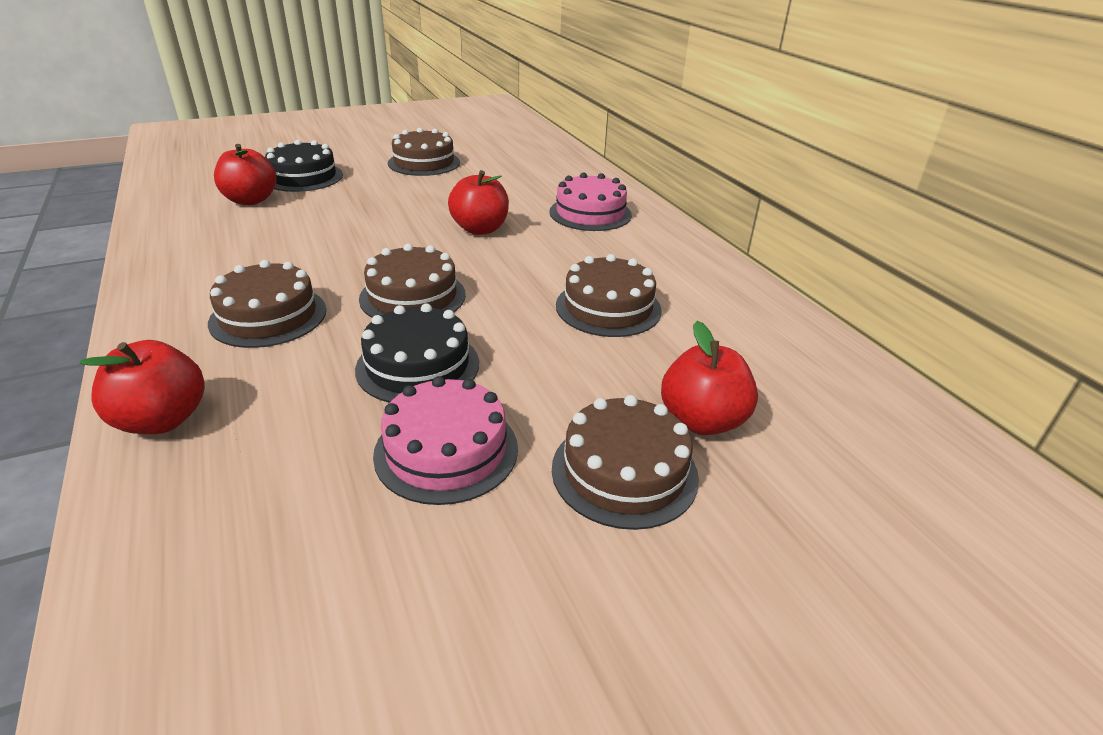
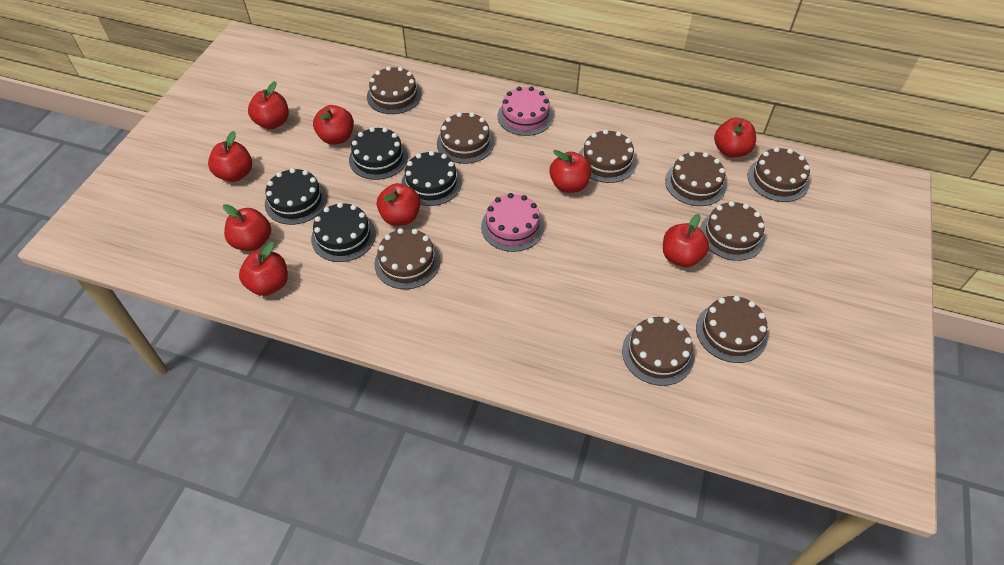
black cake: 2 -> 4
brown cake: 5 -> 9
red apple: 4 -> 9

